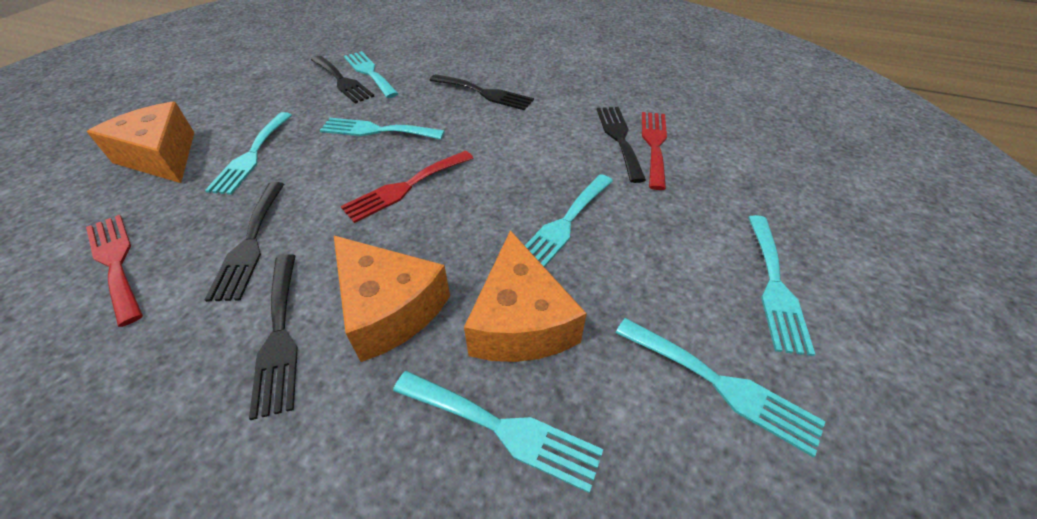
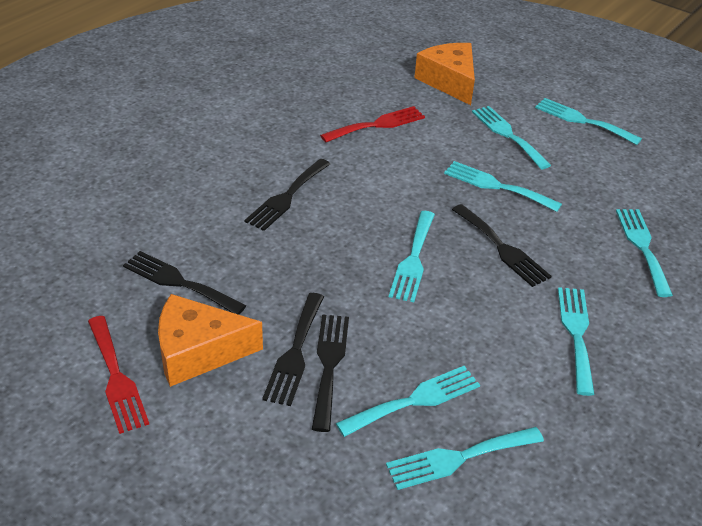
orange cheese: 3 -> 2
red fork: 3 -> 2
turquoise fork: 7 -> 8

